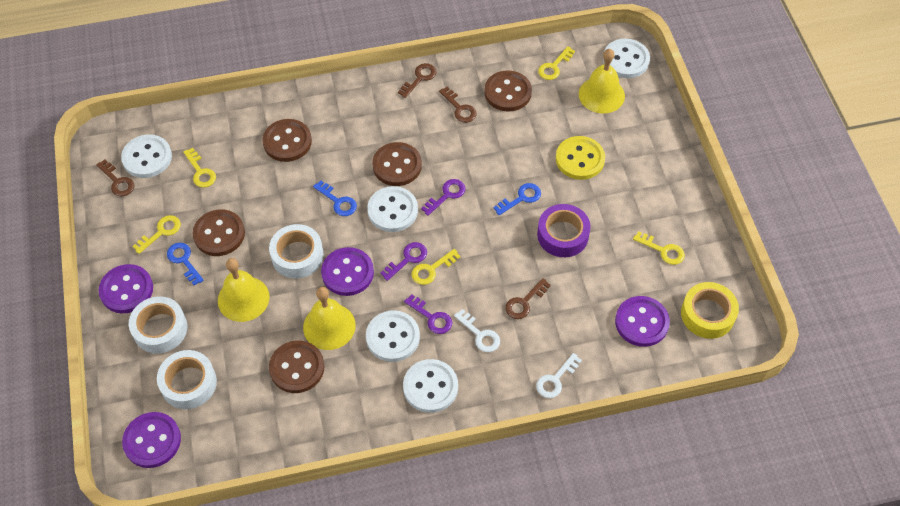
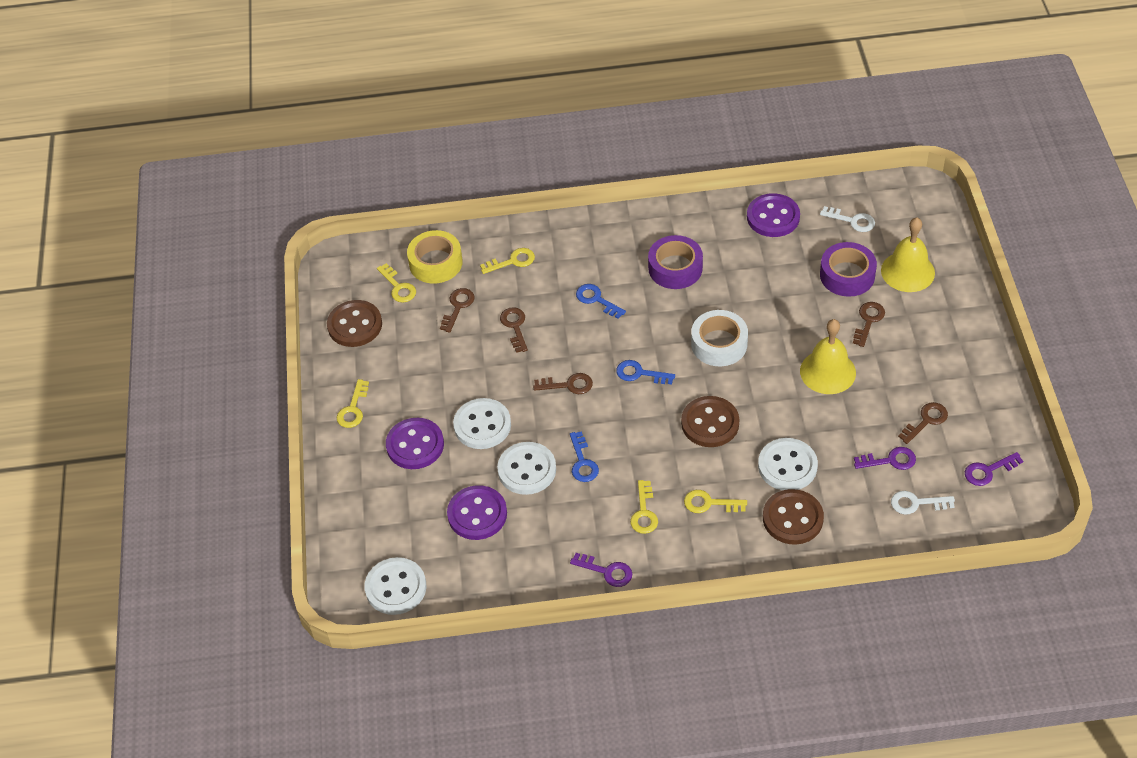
brown button: 5 -> 3
brown key: 4 -> 5
purple button: 4 -> 3
purple tape: 1 -> 2
white button: 5 -> 4
white tape: 3 -> 1
yellow bell: 3 -> 2
yellow button: 1 -> 0

